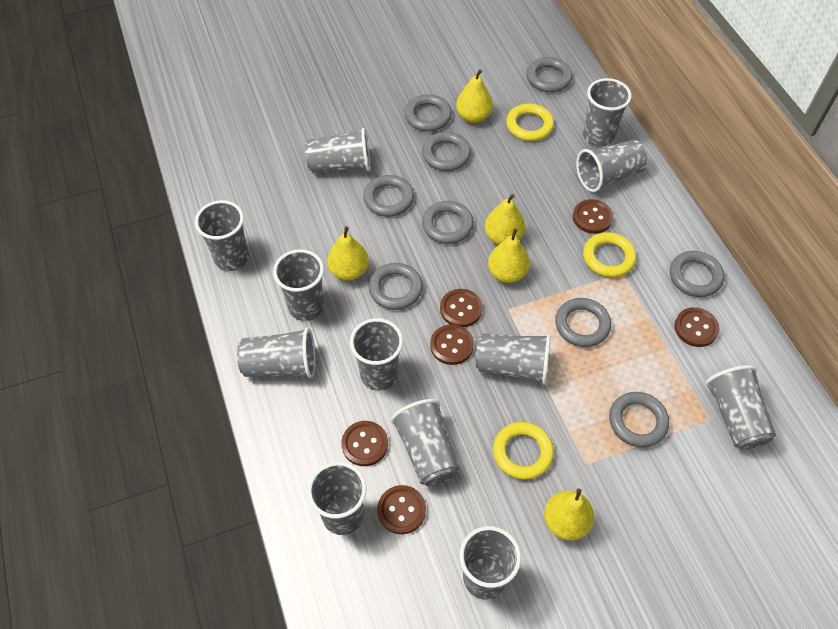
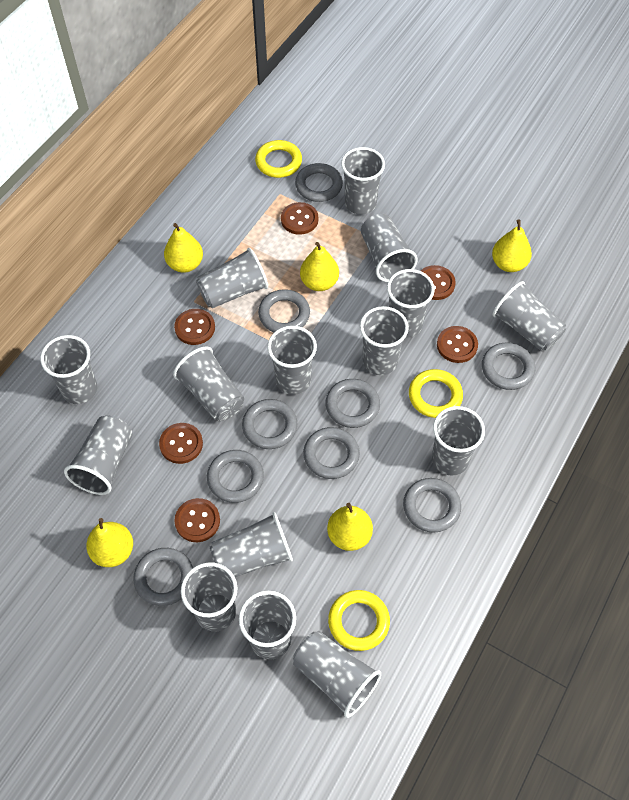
grey cup: 12 -> 15

